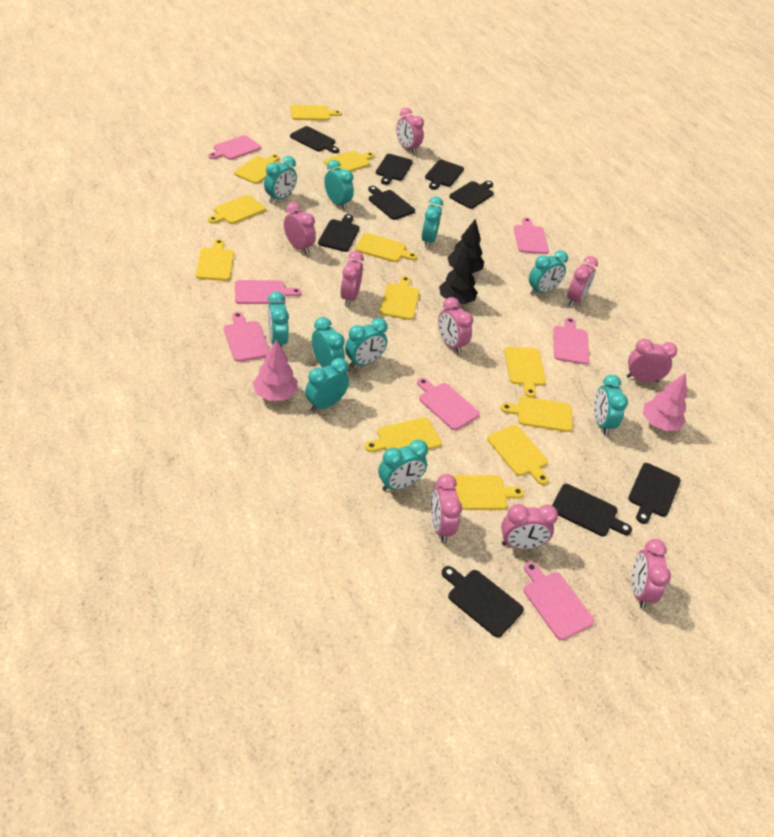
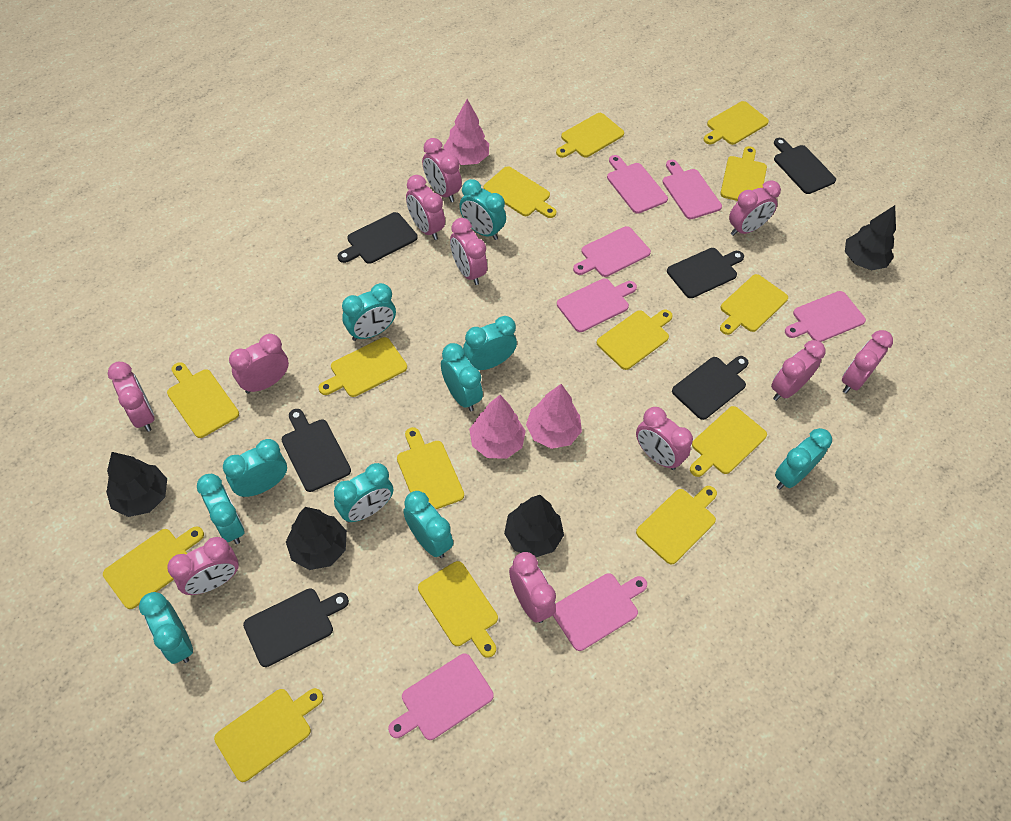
black cutting board: 9 -> 6
black tree: 2 -> 4
pink clock: 9 -> 11
pink tree: 2 -> 3
yellow cutting board: 12 -> 14

